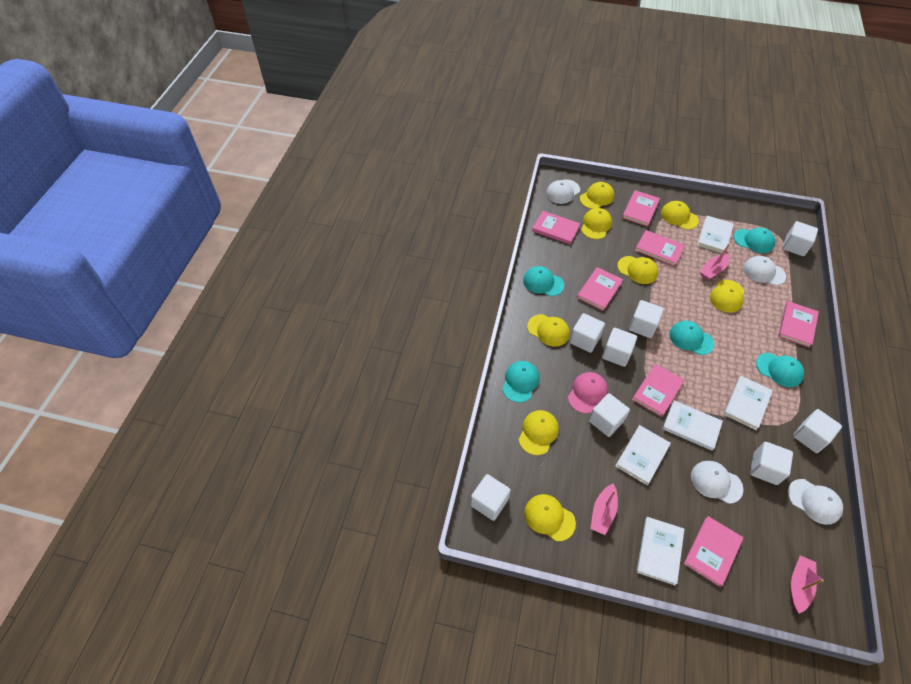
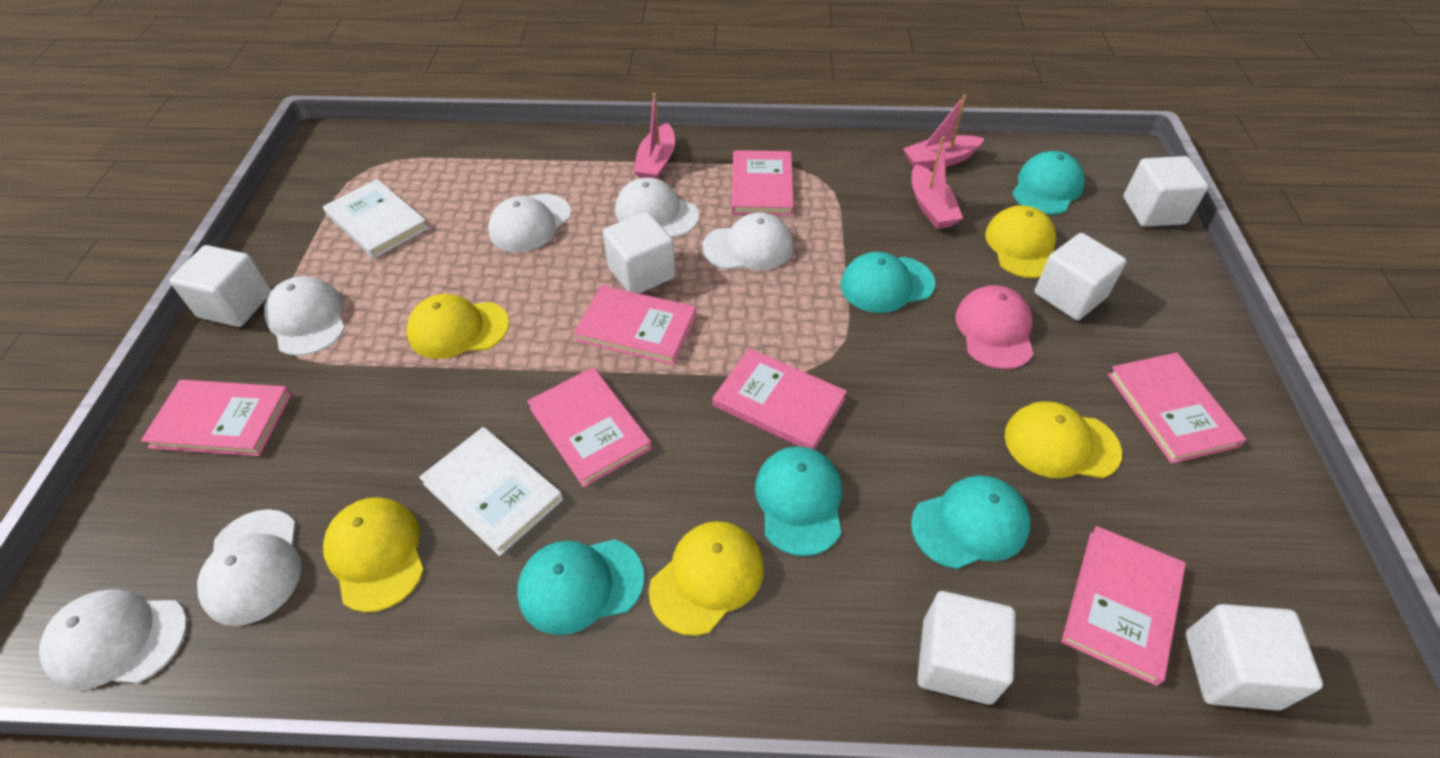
white book: 5 -> 2
white cap: 4 -> 6
white cube: 8 -> 6
yellow cap: 8 -> 5

